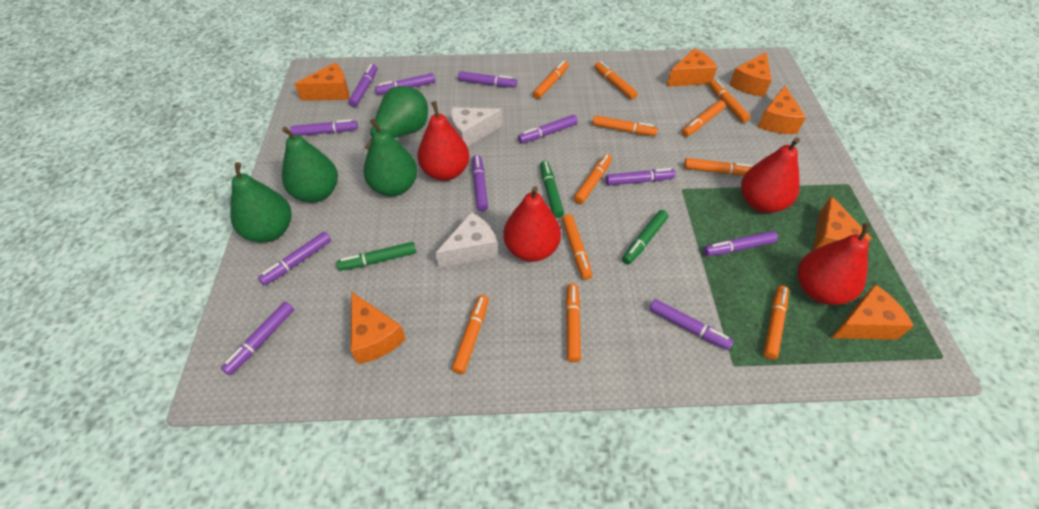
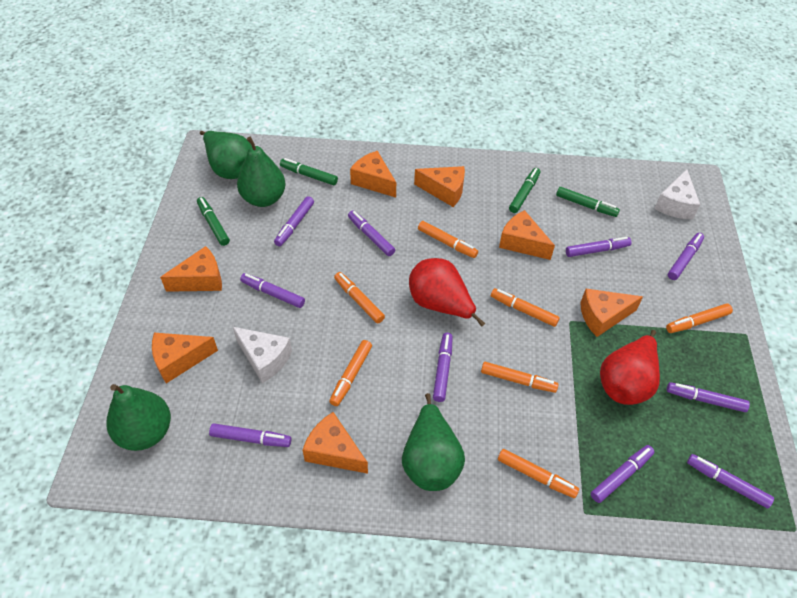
green marker: 3 -> 4
orange marker: 11 -> 7
purple marker: 11 -> 10
red pear: 4 -> 2

